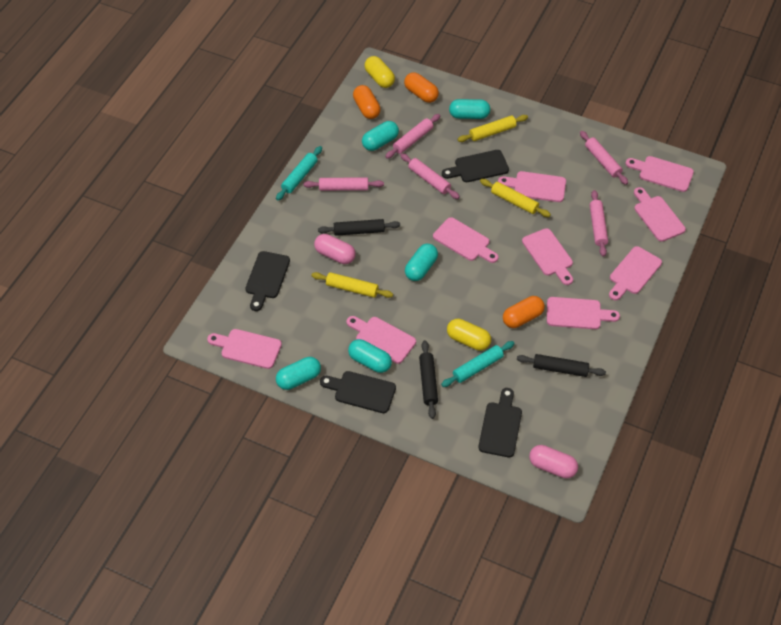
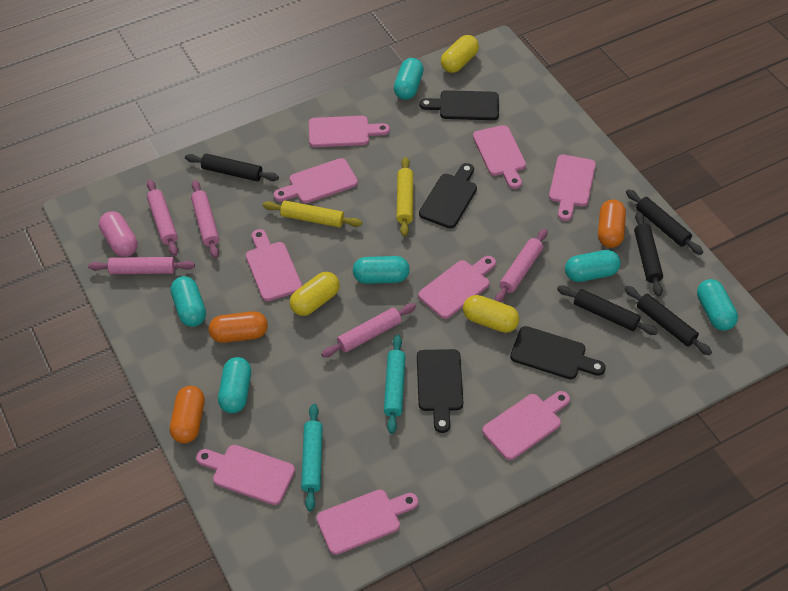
black rolling pin: 3 -> 5
pink capsule: 2 -> 1
turquoise capsule: 5 -> 6
yellow capsule: 2 -> 3
yellow rolling pin: 3 -> 2

